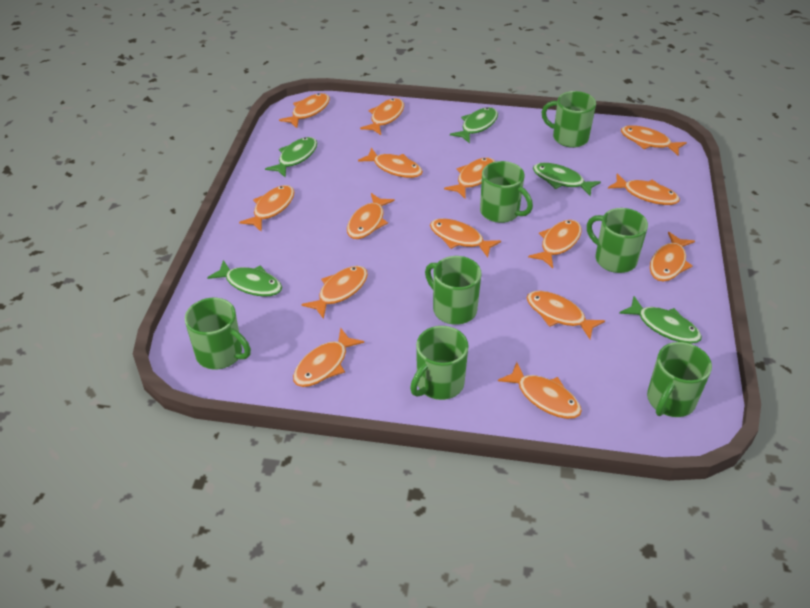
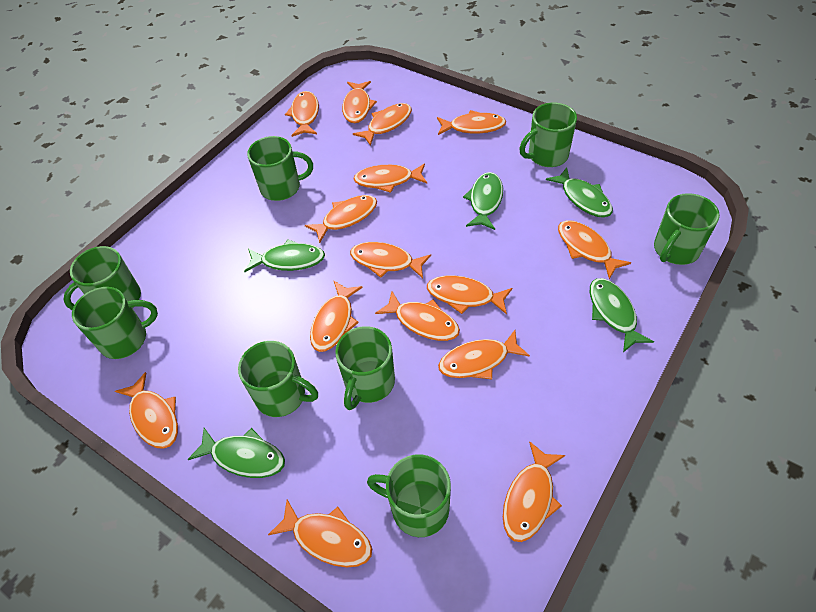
green mug: 7 -> 8

